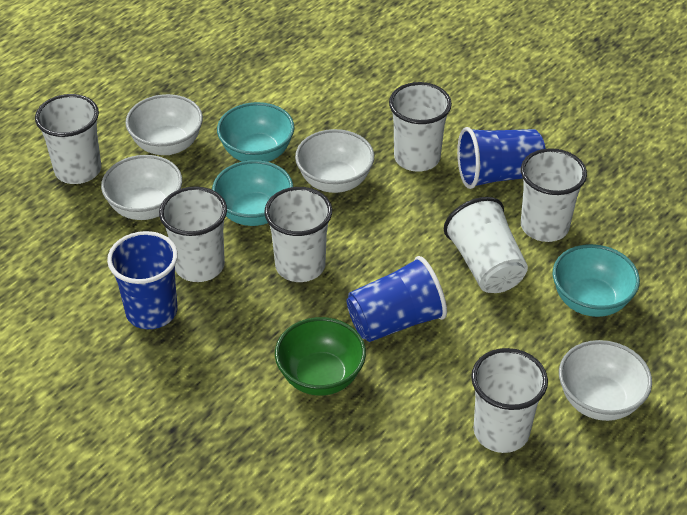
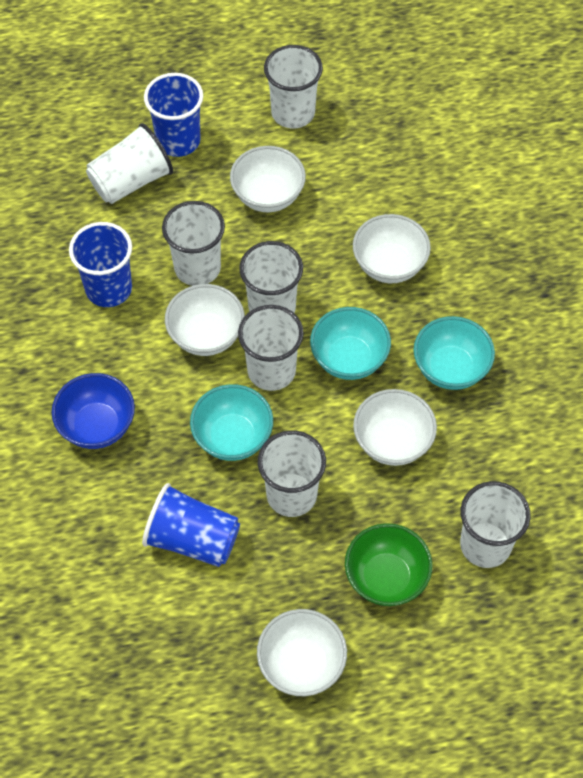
blue bowl: 0 -> 1
white bowl: 4 -> 5

